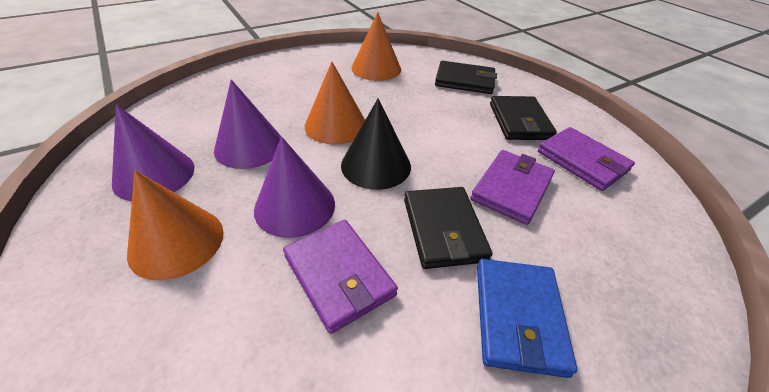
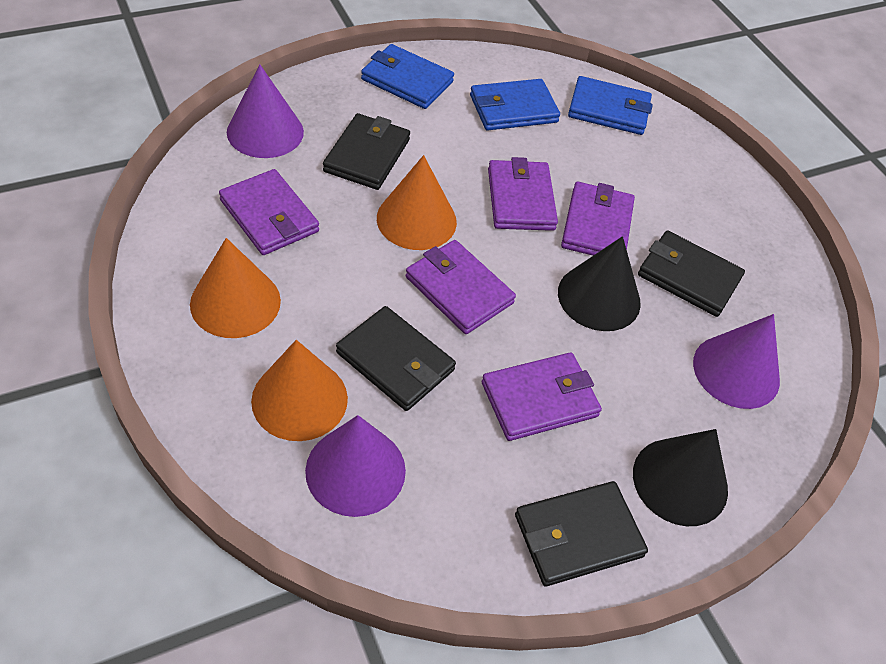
black cone: 1 -> 2
black wallet: 3 -> 4
blue wallet: 1 -> 3
purple wallet: 3 -> 5

